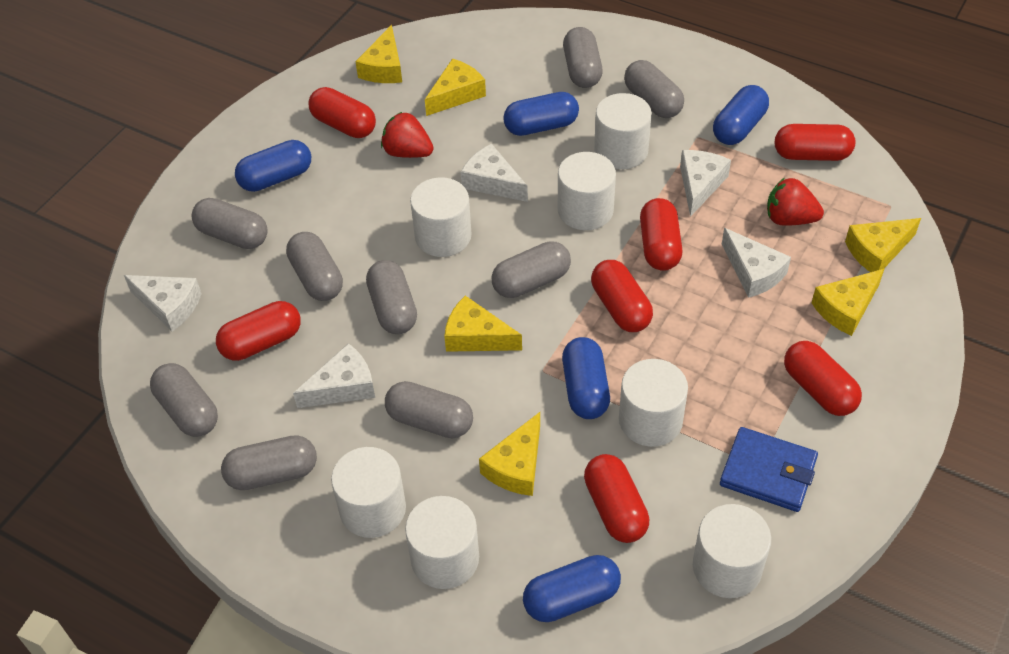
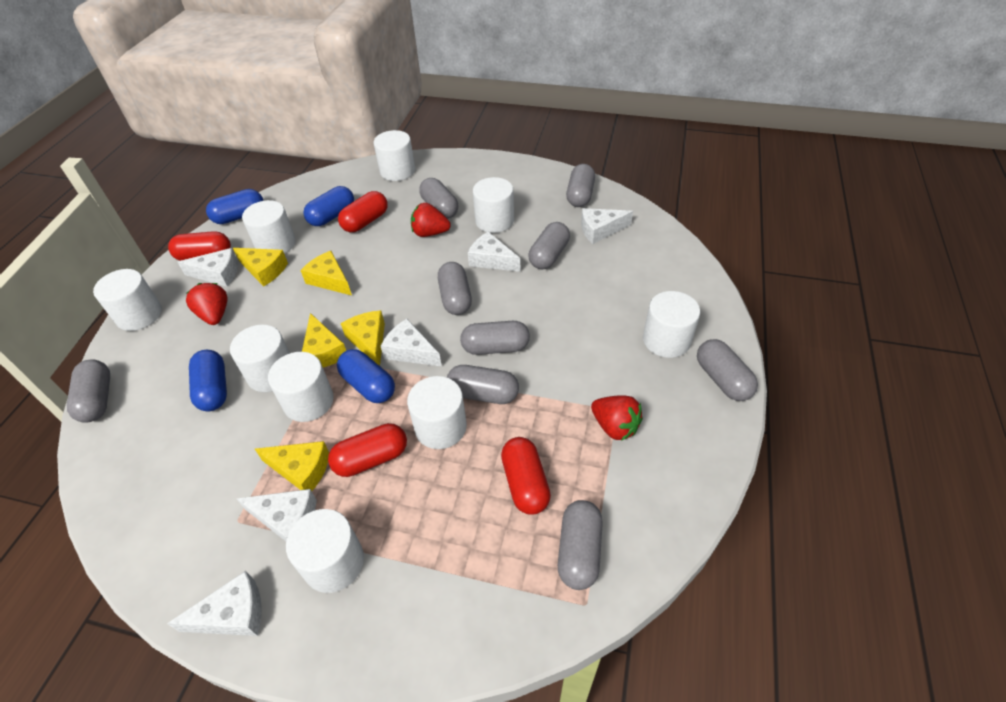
blue capsule: 5 -> 4
blue wallet: 1 -> 0
red capsule: 7 -> 4
red strawberry: 2 -> 3
white cheese: 5 -> 6
white cylinder: 7 -> 9
yellow cheese: 6 -> 5

